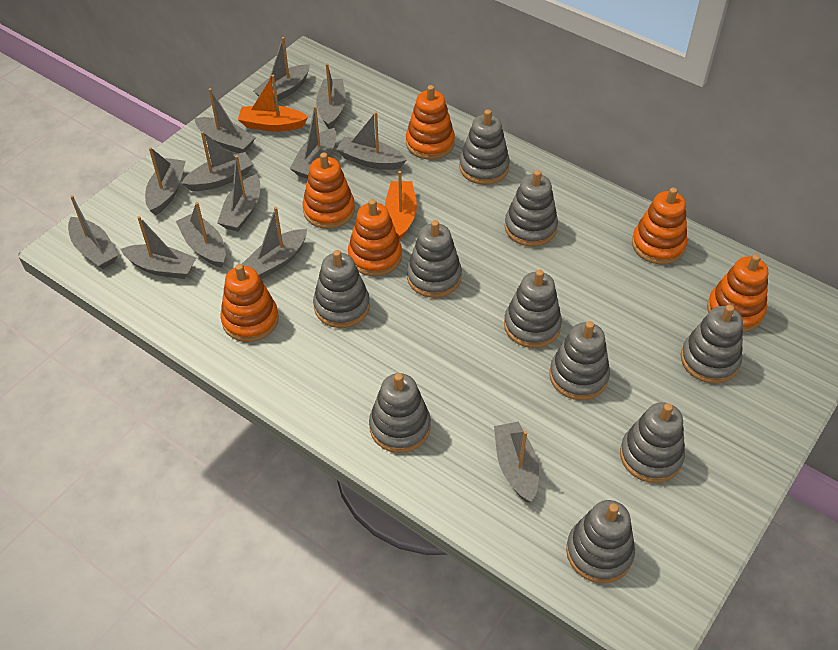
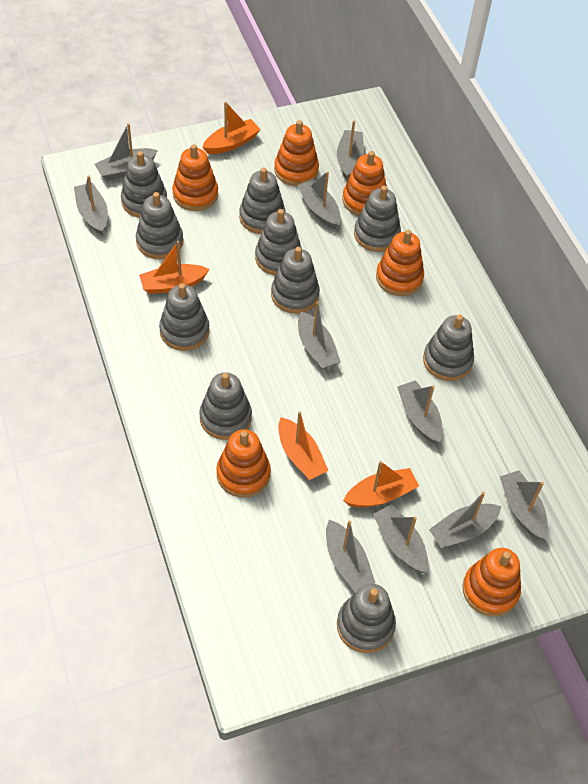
grey boat: 13 -> 10
orange boat: 2 -> 4

